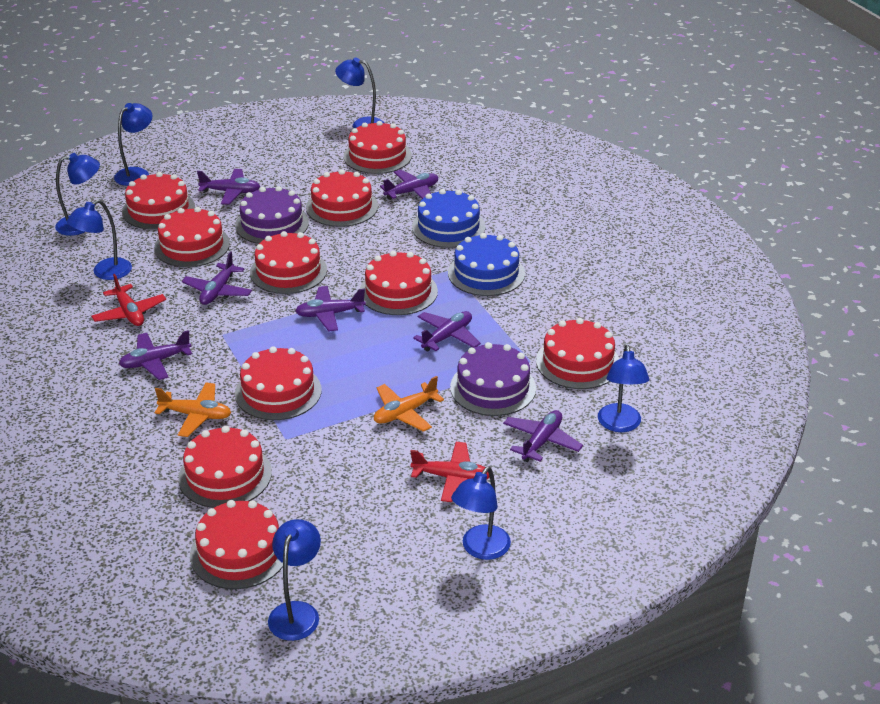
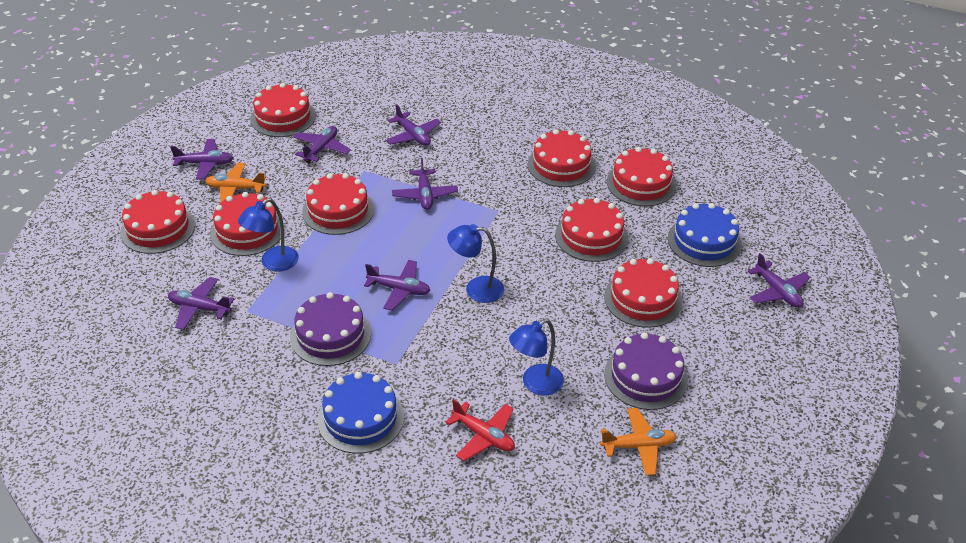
blue lamp: 7 -> 3
red cake: 10 -> 8
red plane: 2 -> 1

